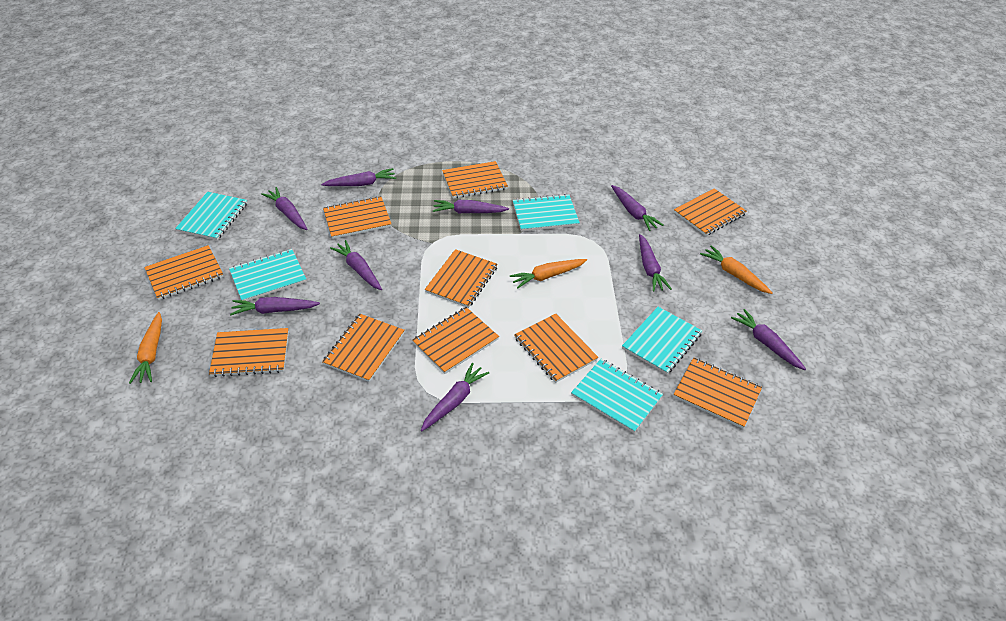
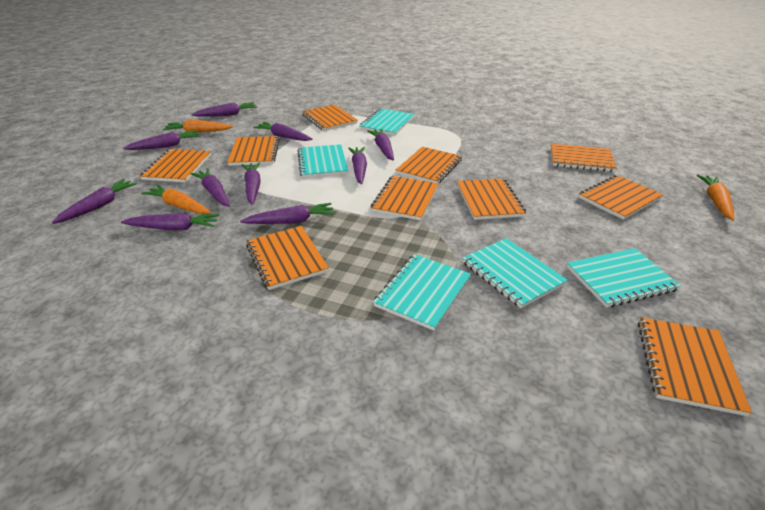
purple carrot: 9 -> 10

